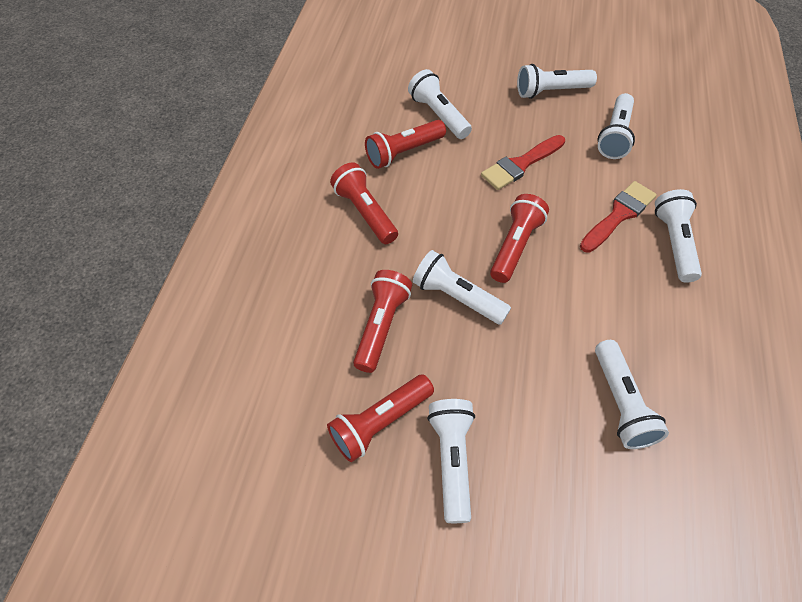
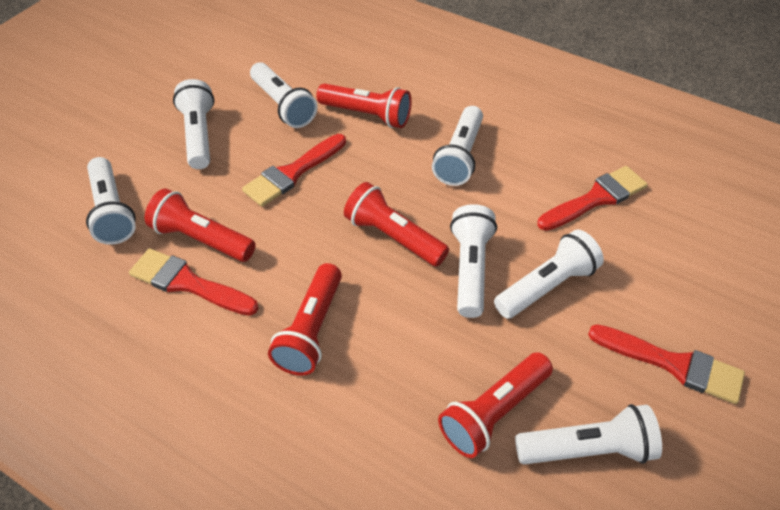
red brush: 2 -> 4

